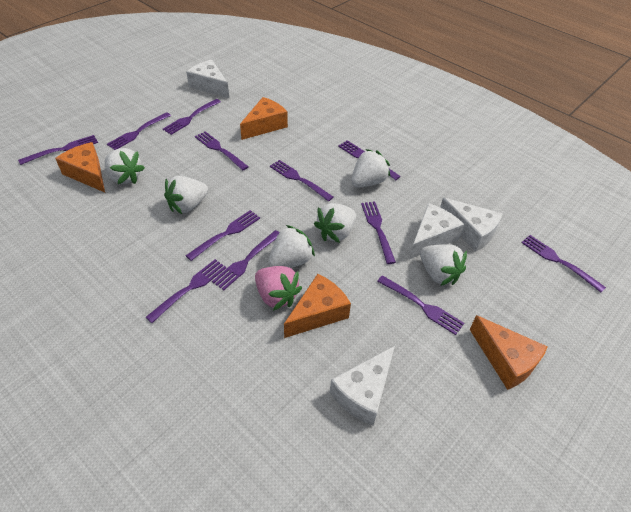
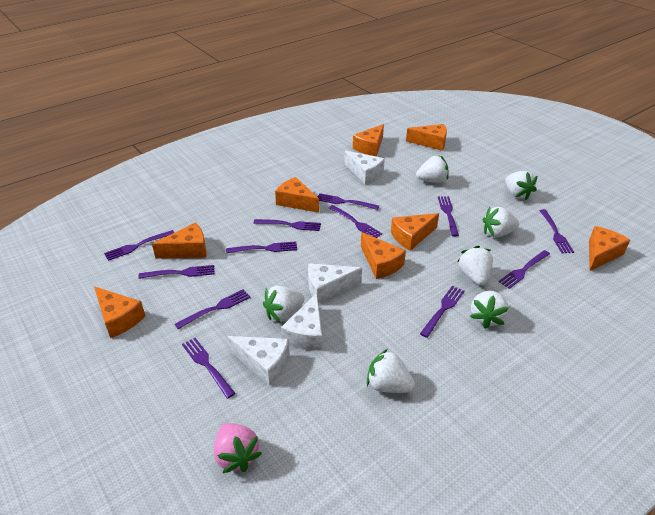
orange cheese: 4 -> 8
white strawberry: 6 -> 7

